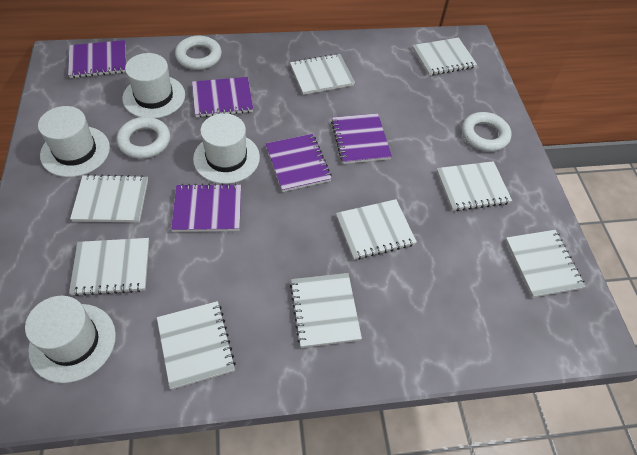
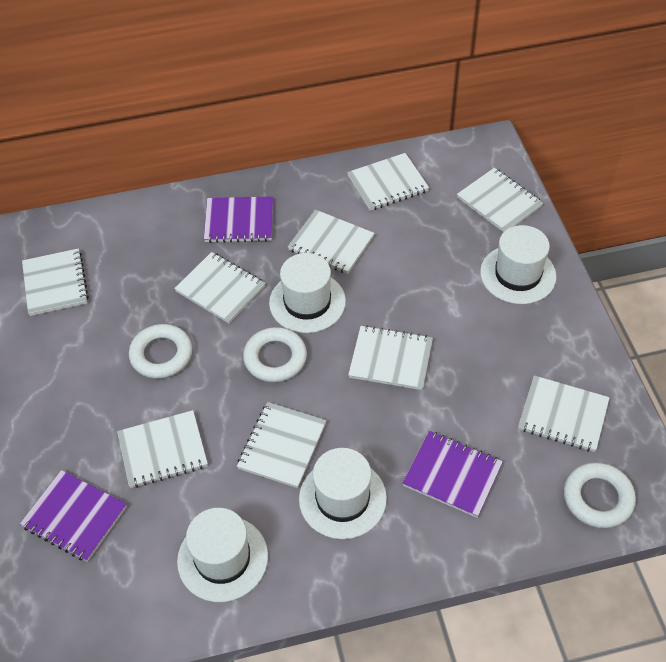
purple notebook: 5 -> 3

